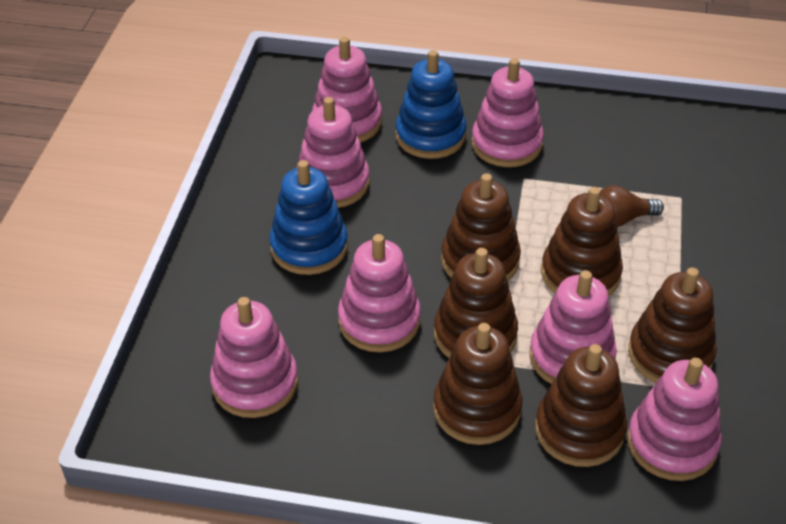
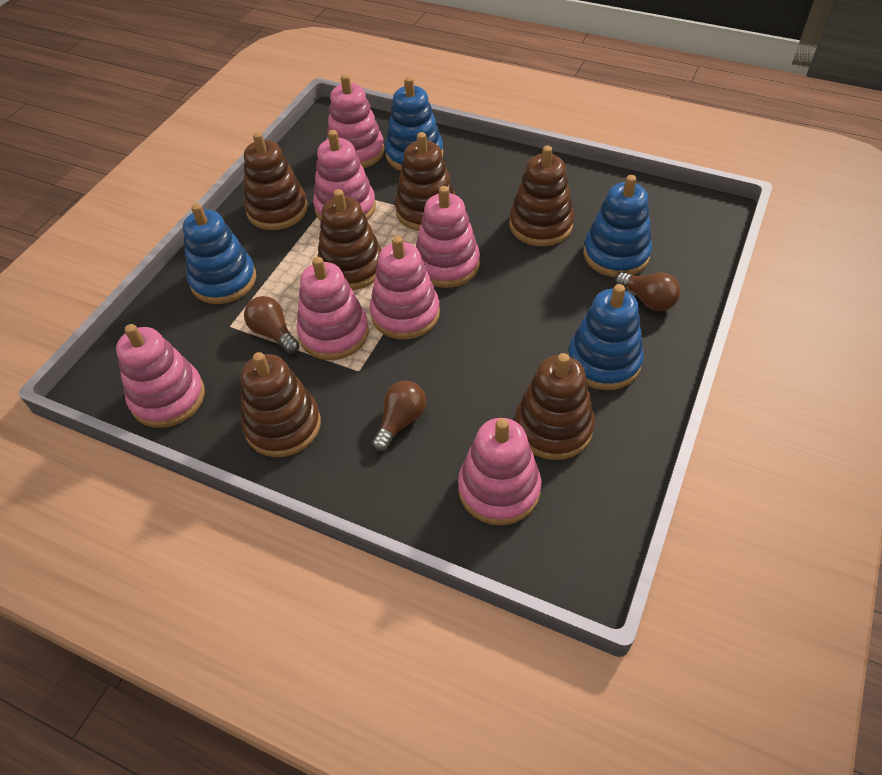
blue stacking toy: 2 -> 4
brown light bulb: 1 -> 3

